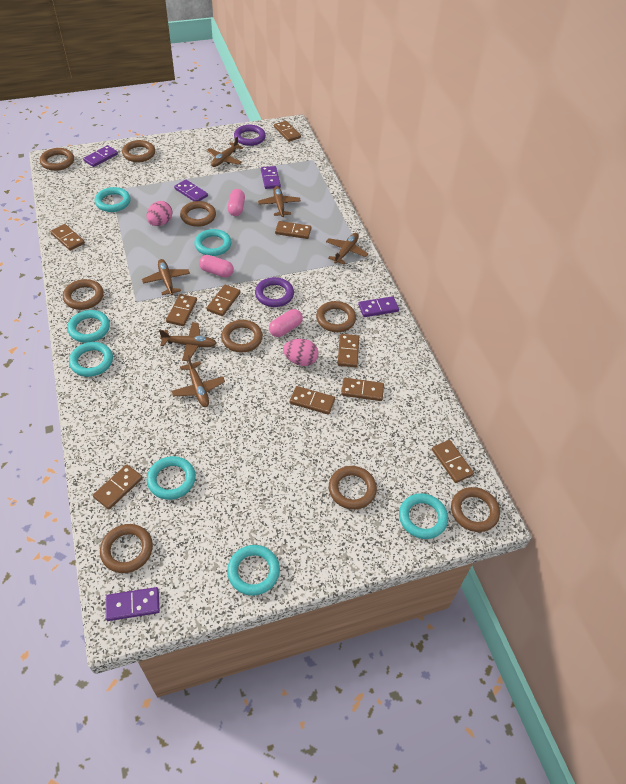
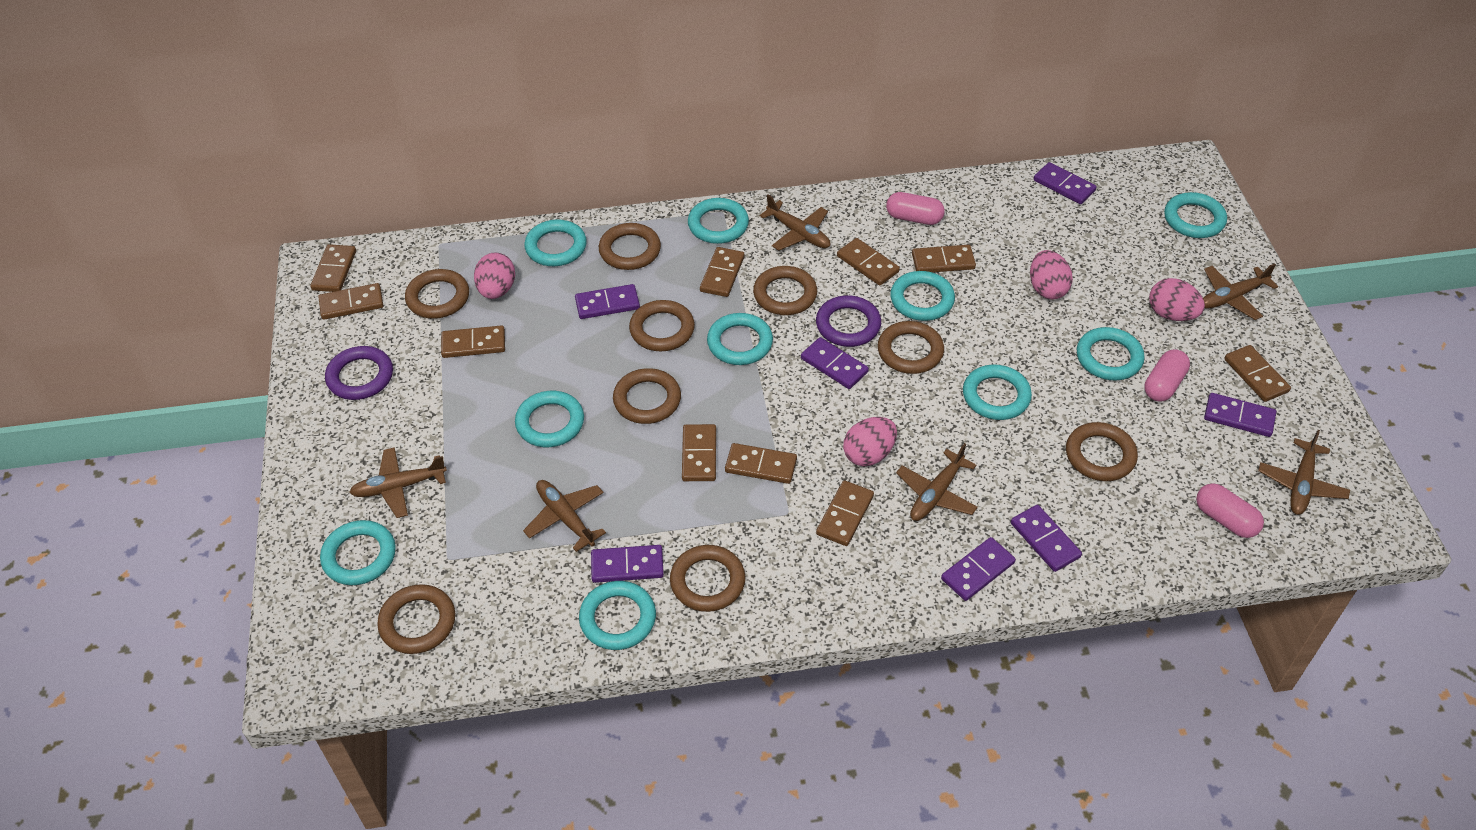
pink egg: 2 -> 4
purple domino: 5 -> 7
turquoise ring: 7 -> 10

